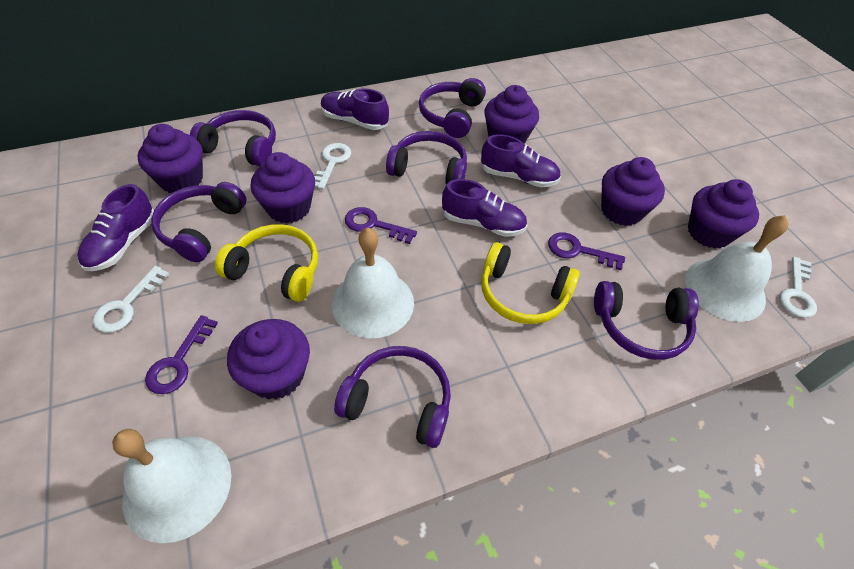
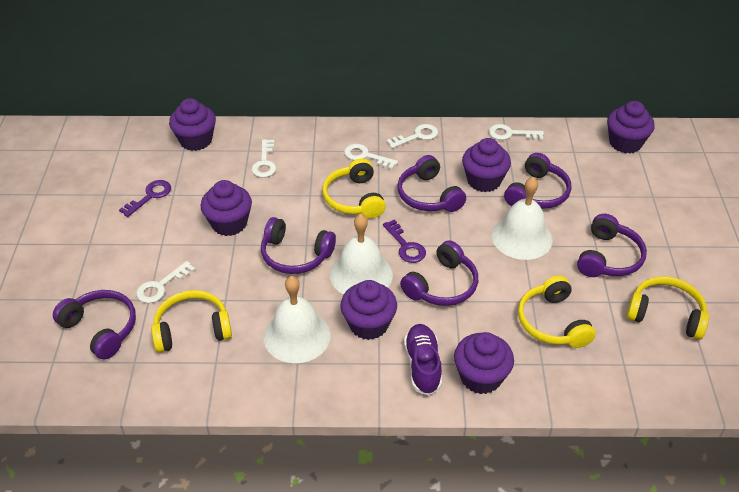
purple key: 3 -> 2
purple shoe: 4 -> 1
white key: 3 -> 5
yellow headphones: 2 -> 4

